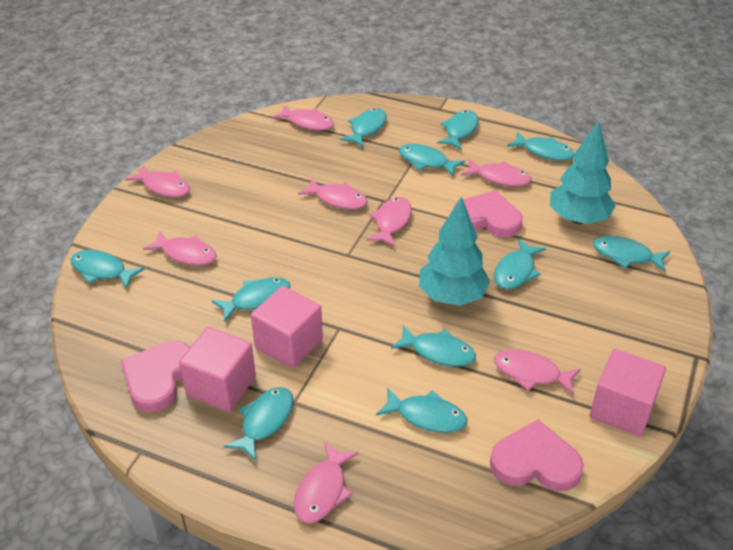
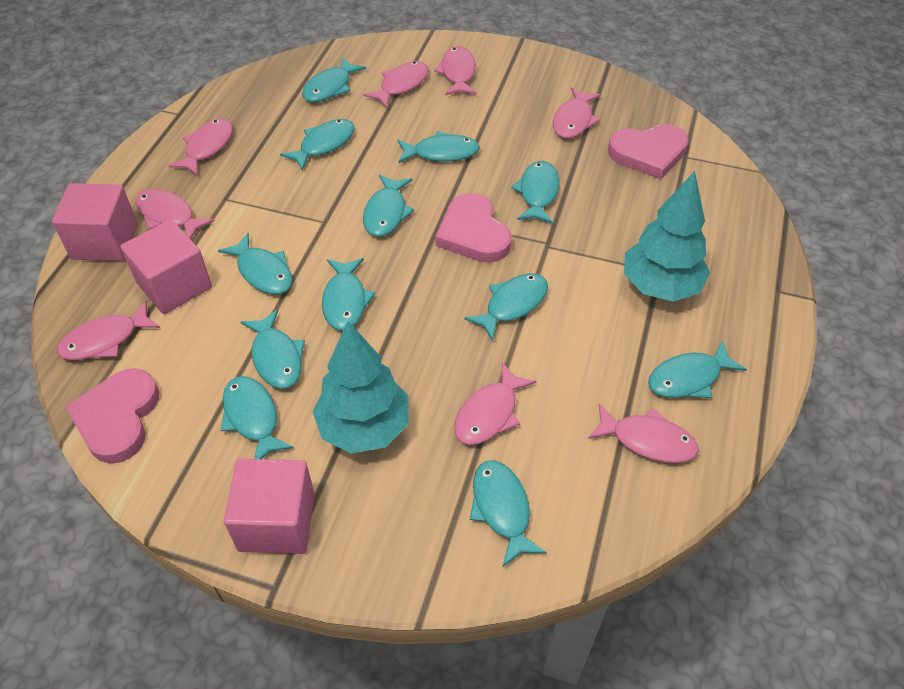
turquoise fish: 11 -> 12

